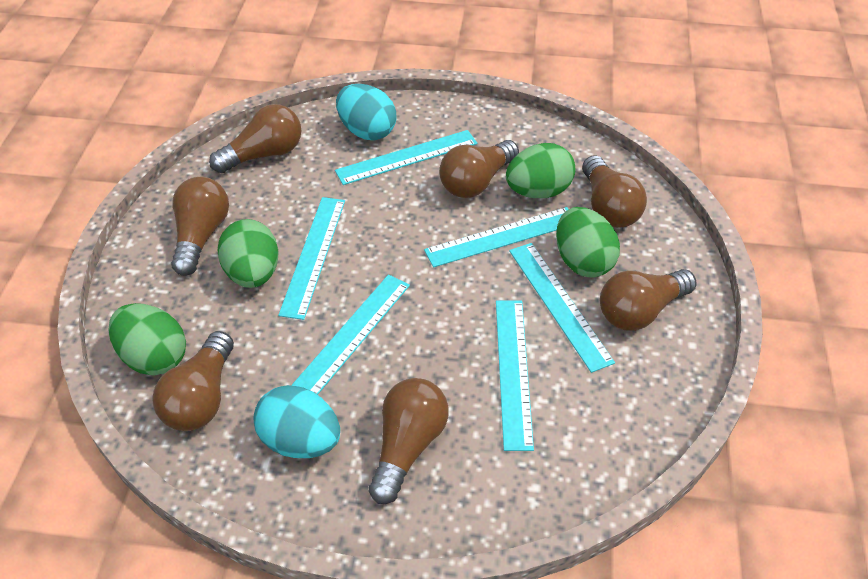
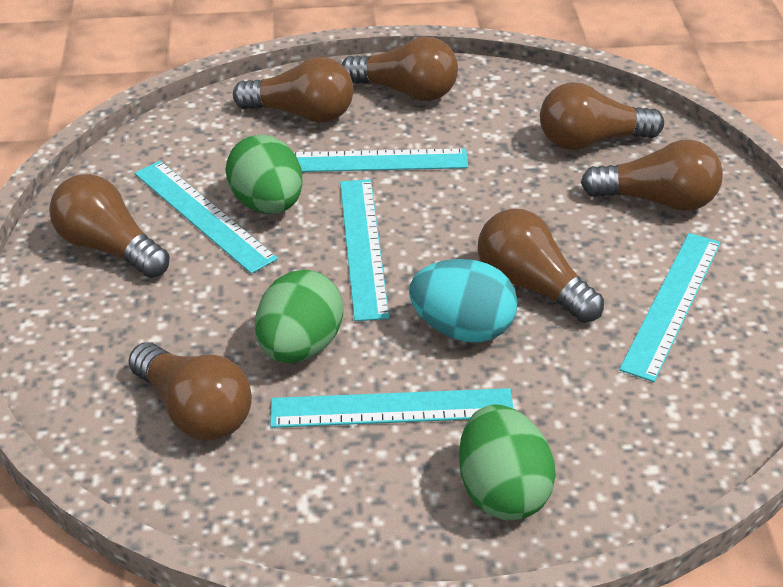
green egg: 4 -> 3
turquoise egg: 2 -> 1
turquoise ruler: 6 -> 5

